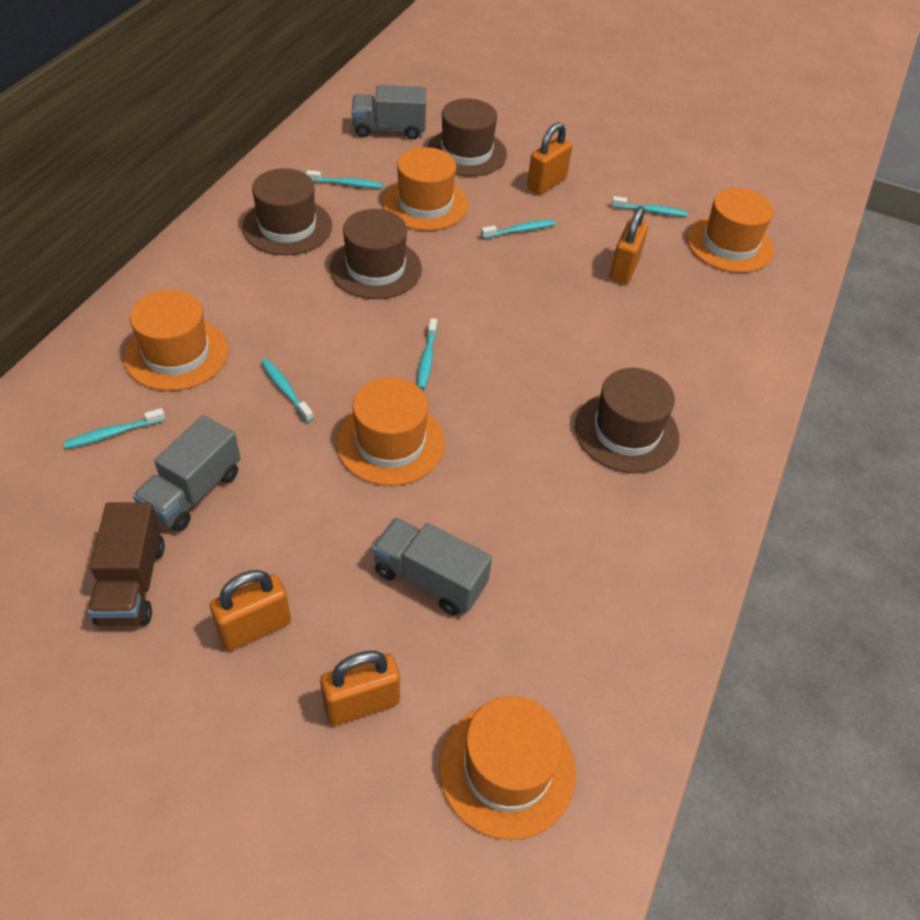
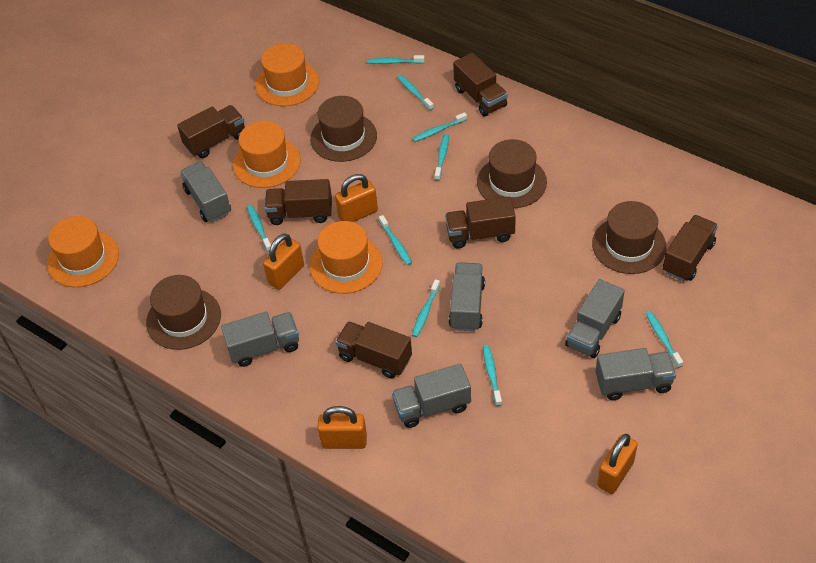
brown truck: 1 -> 6
grey truck: 3 -> 6
orange hat: 5 -> 4
turquoise toothbrush: 6 -> 9

